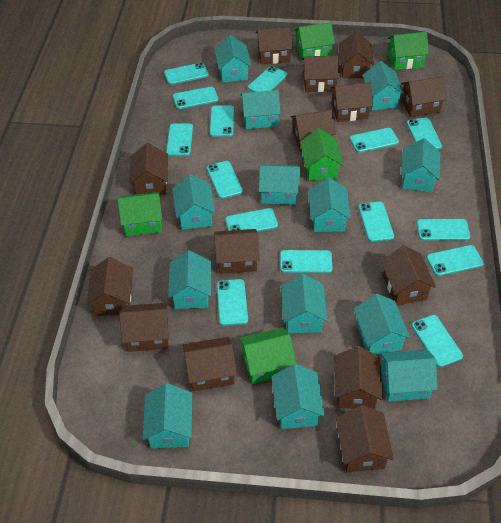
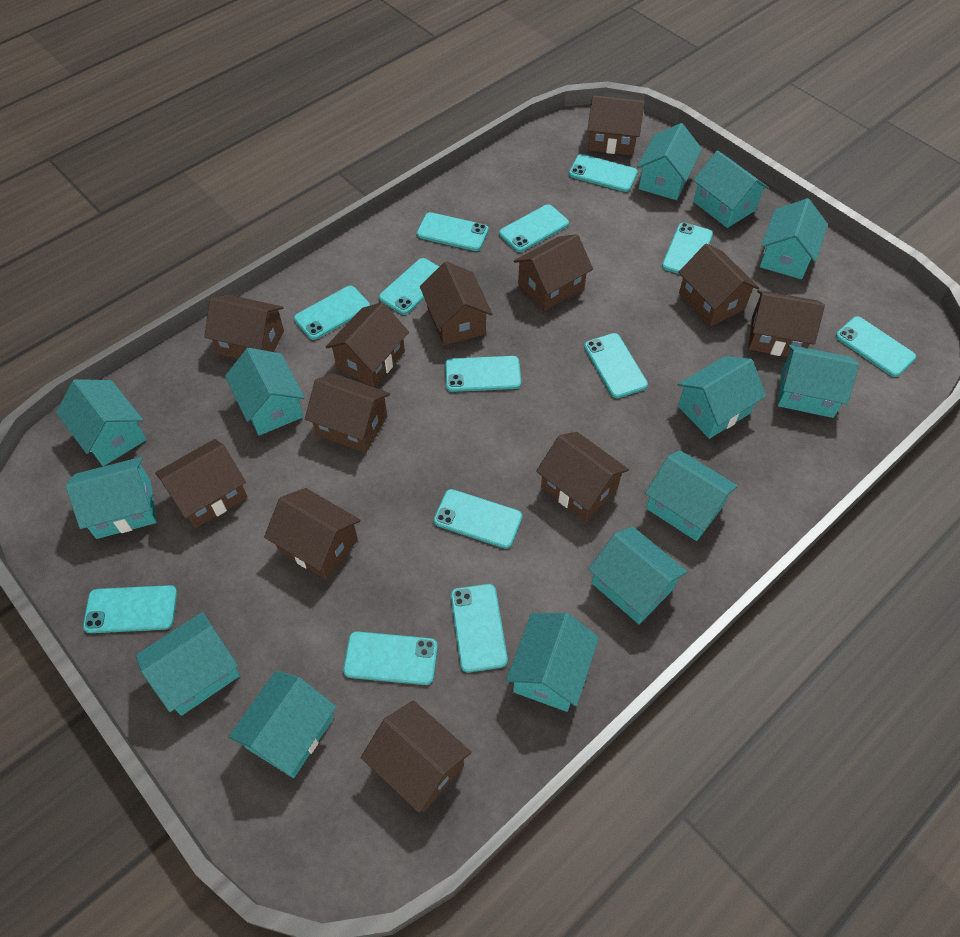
brown house: 14 -> 12
green house: 5 -> 0
turquoise phone: 15 -> 13

